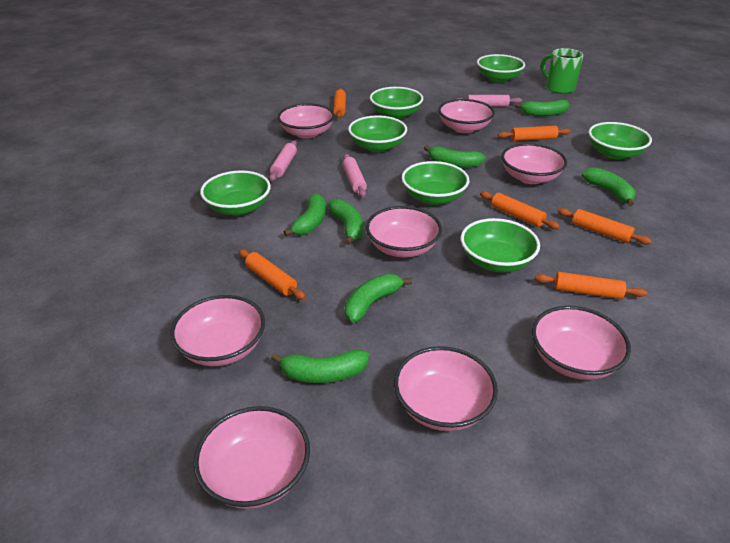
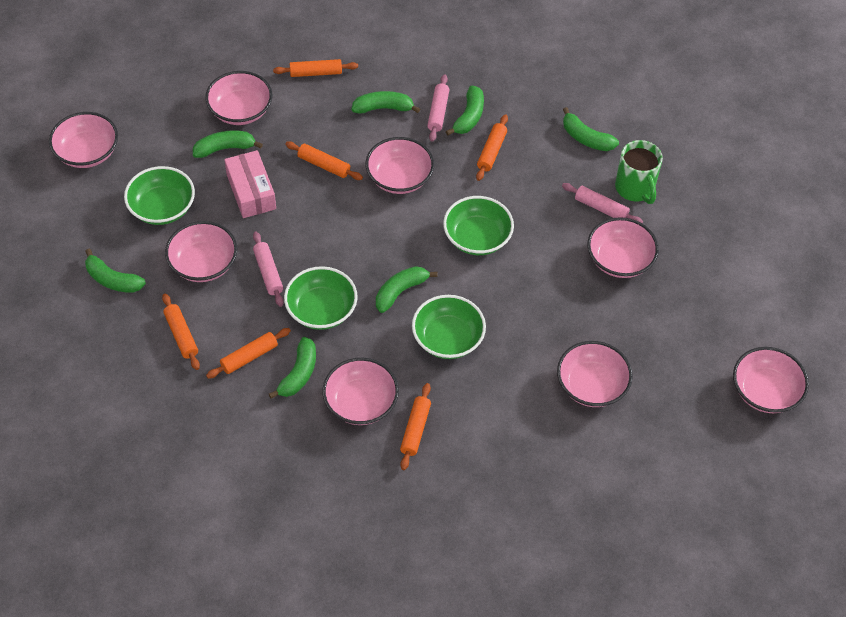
green bowl: 7 -> 4
pink box: 0 -> 1

